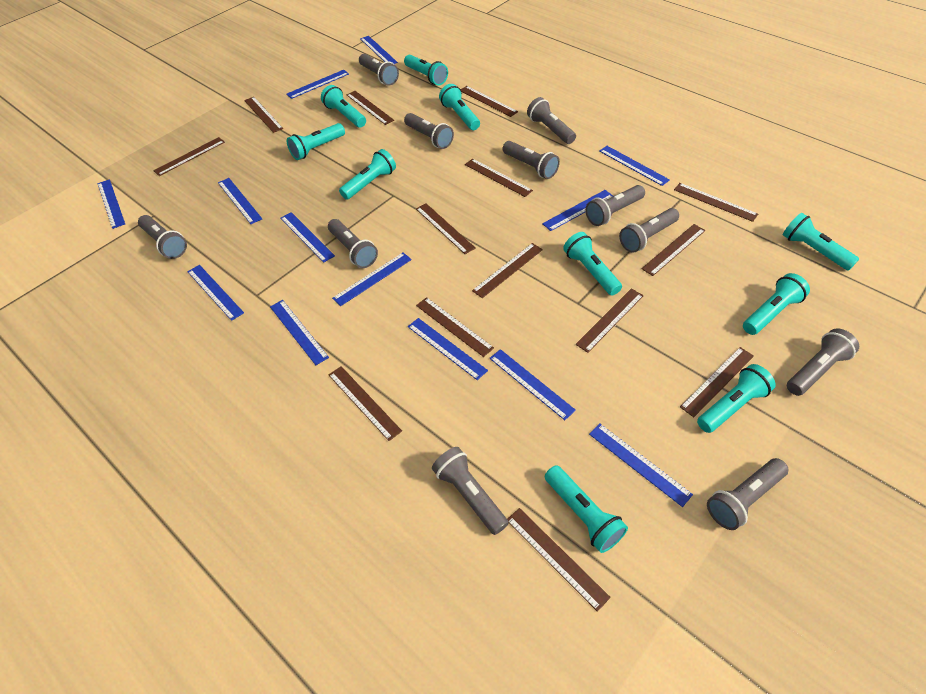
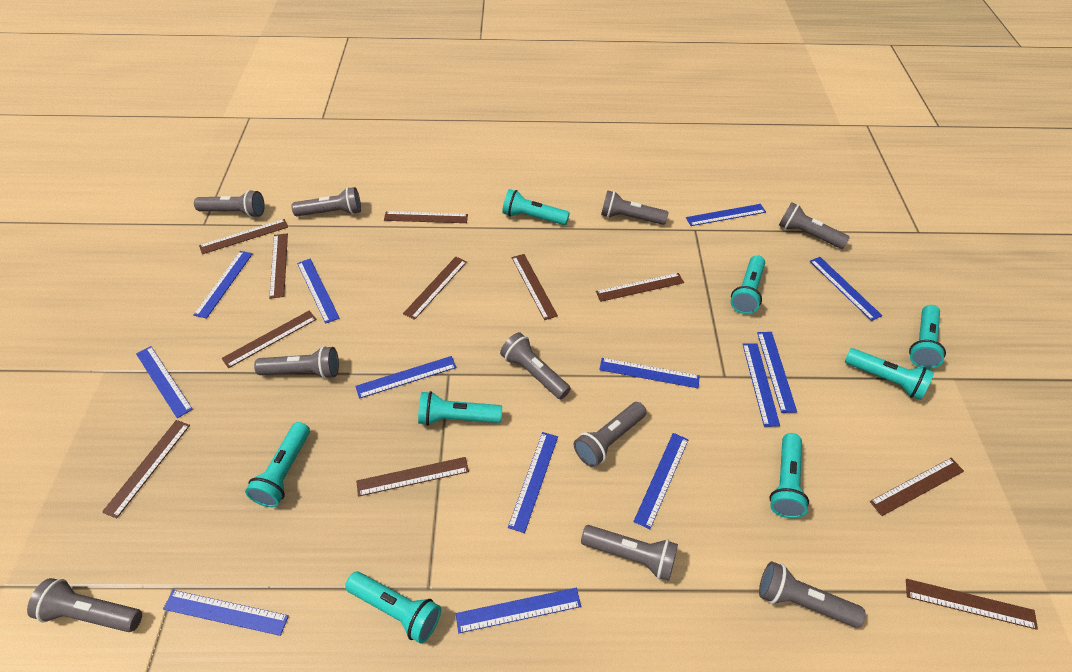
brown ruler: 14 -> 11
grey flashlight: 11 -> 10
turquoise flashlight: 10 -> 8

